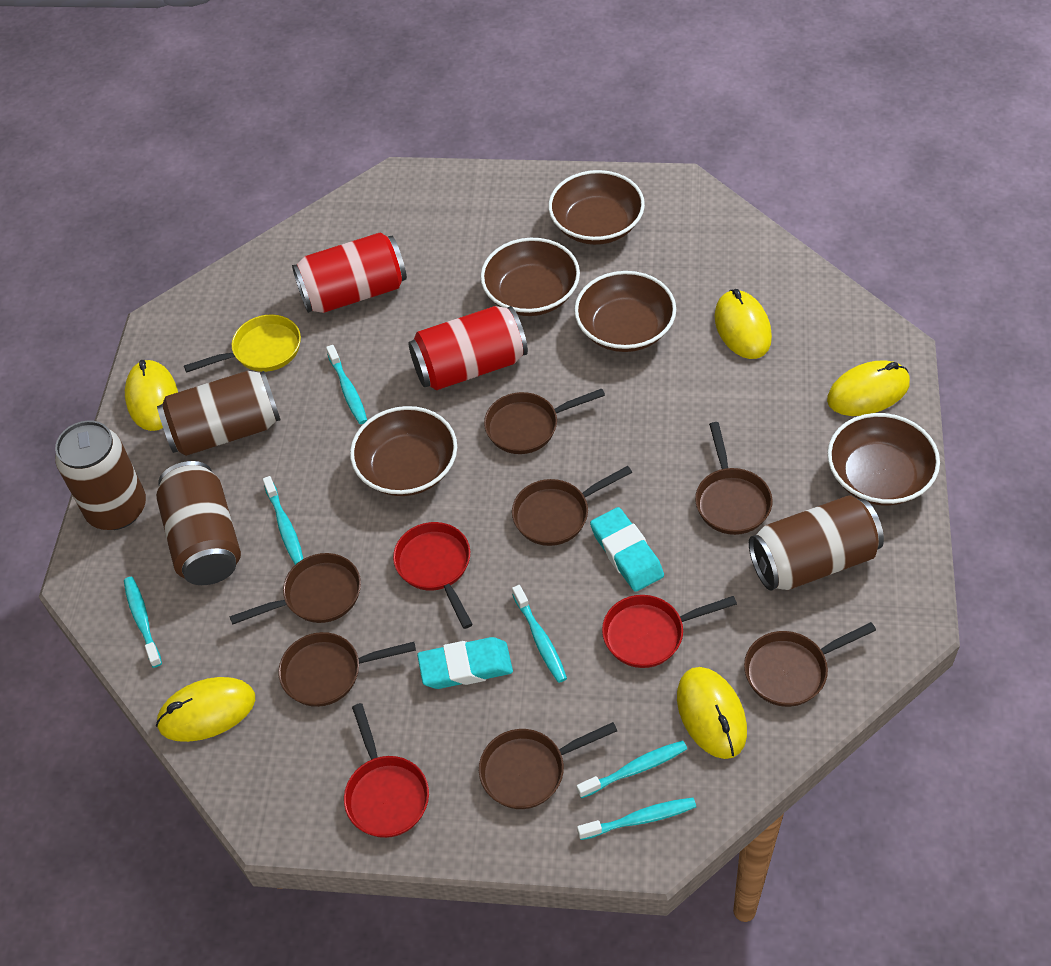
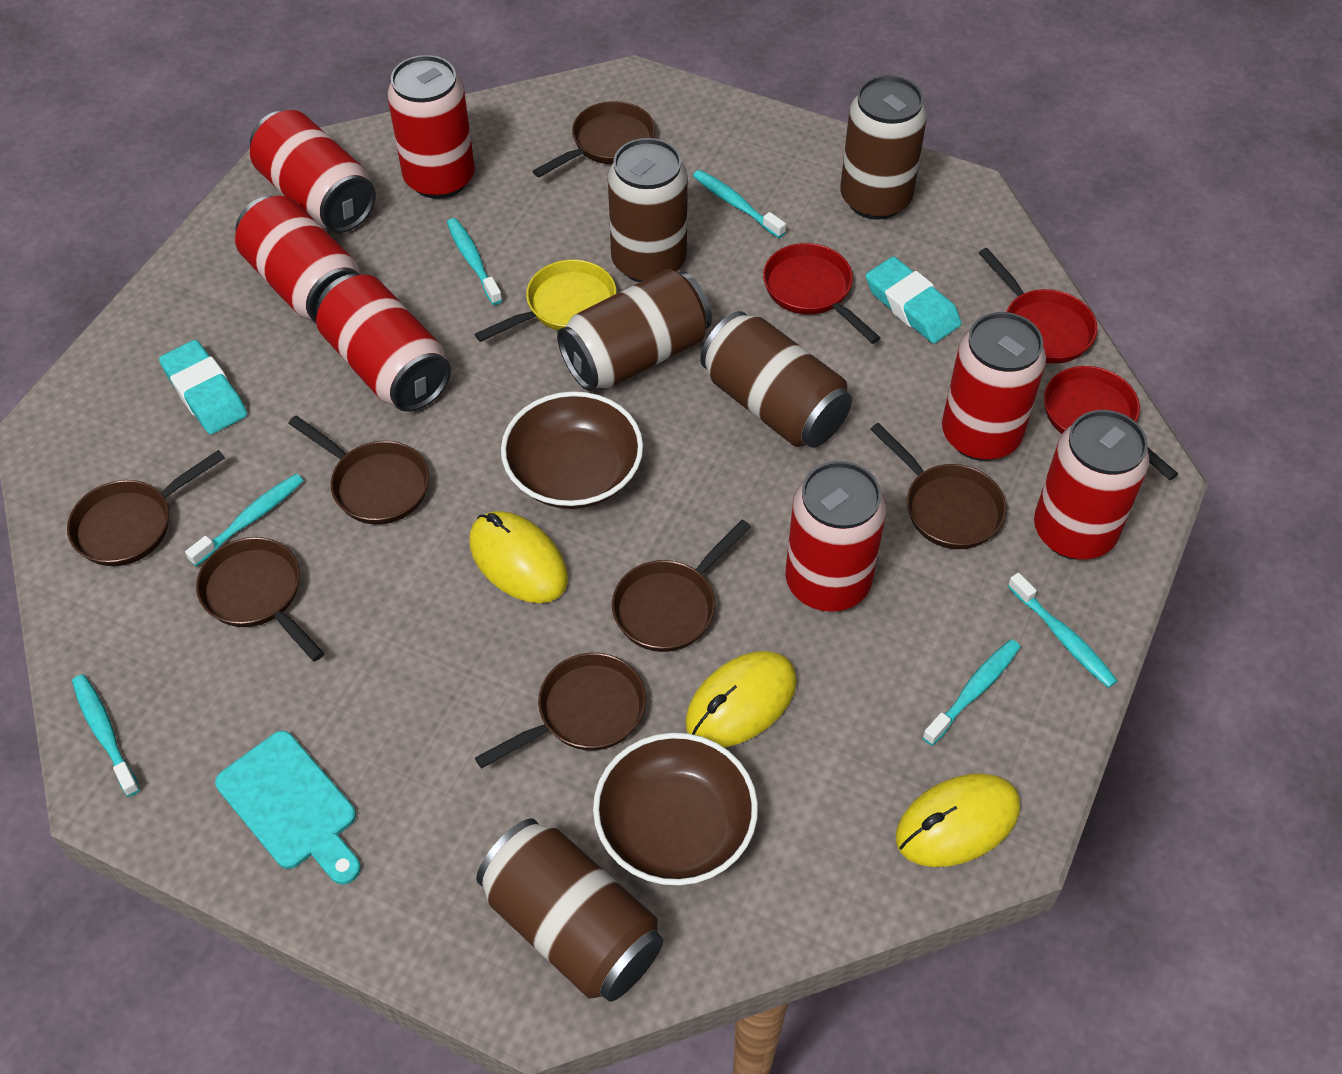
brown bowl: 5 -> 2
brown can: 4 -> 5
red can: 2 -> 7
turquoise cutting board: 0 -> 1
yellow mouse: 5 -> 3

